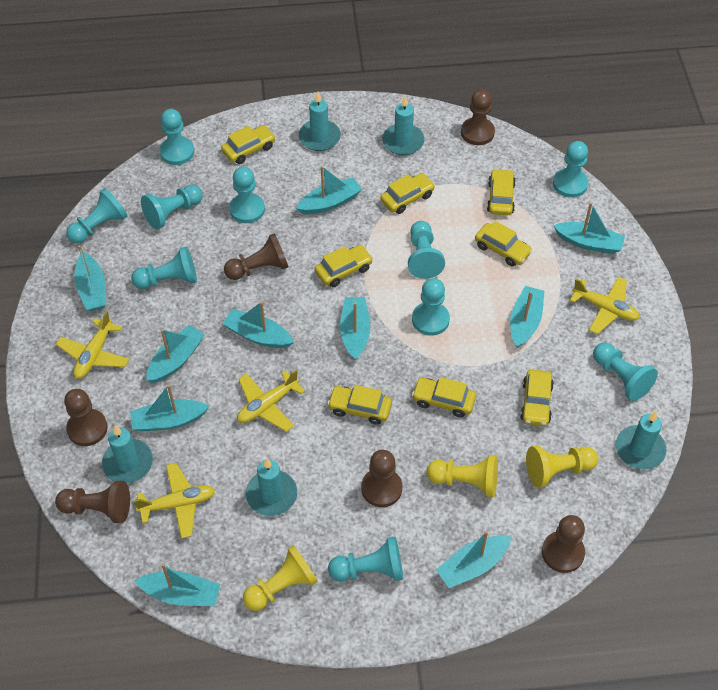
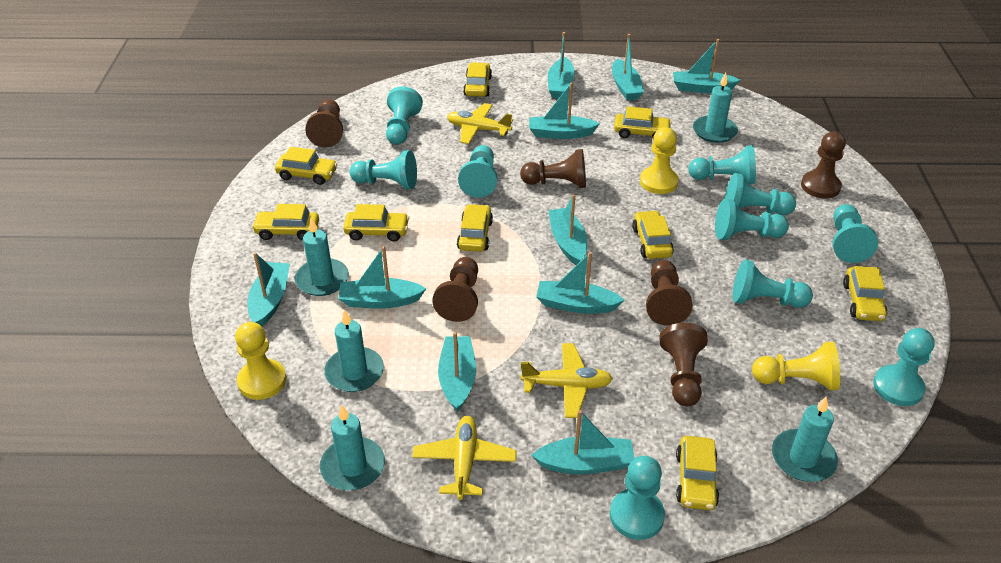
yellow car: 8 -> 9
yellow plane: 4 -> 3

